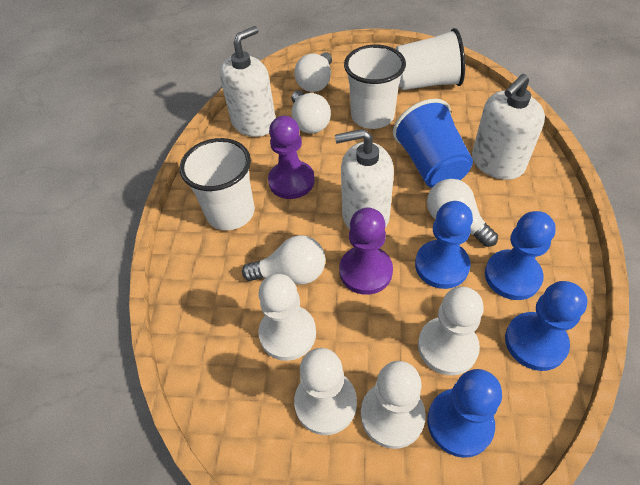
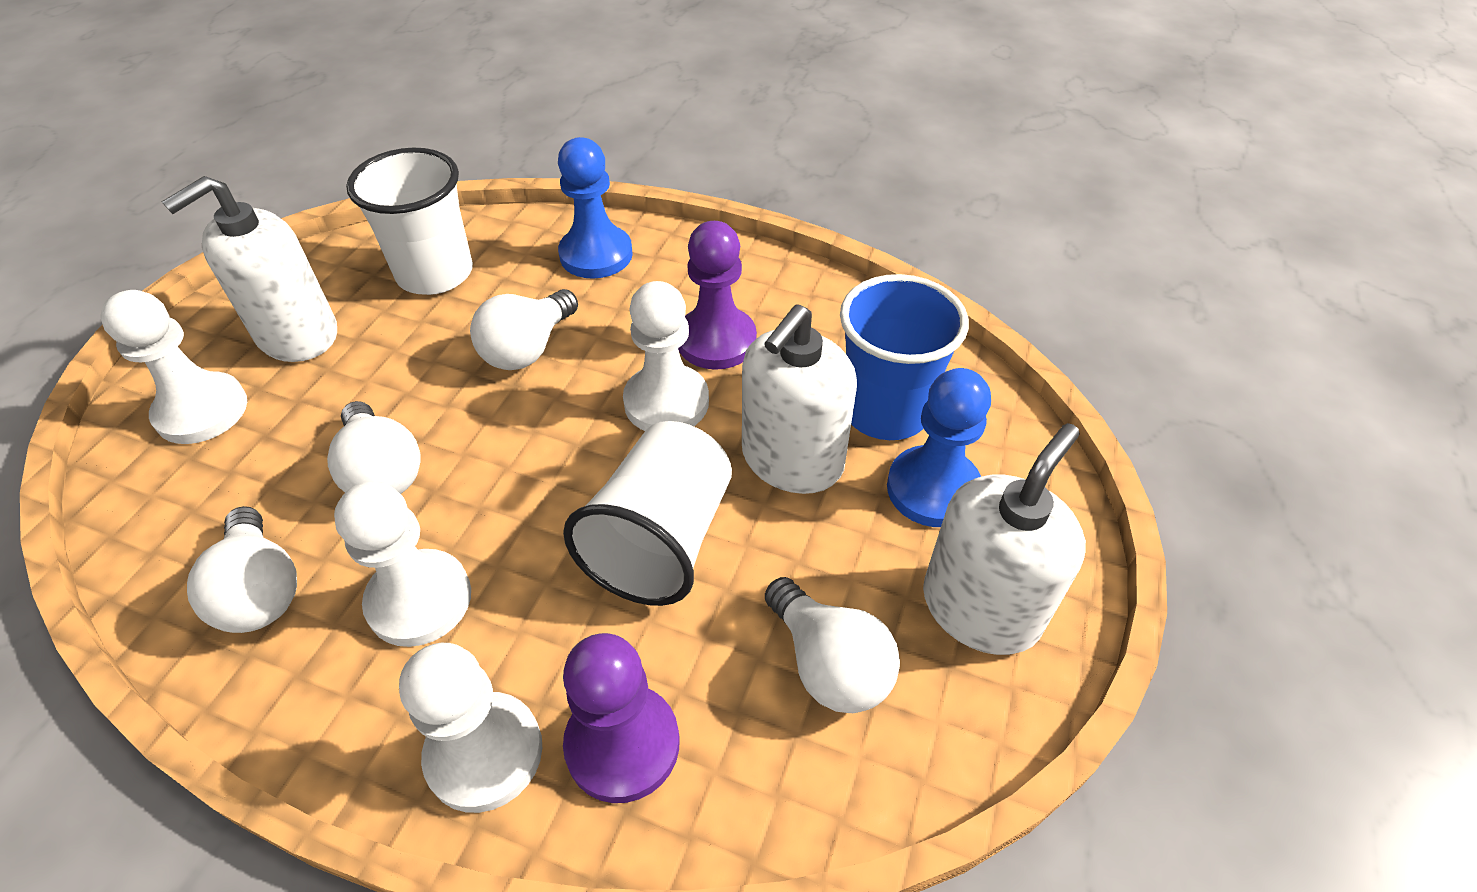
blue pawn: 4 -> 2
white cup: 3 -> 2

